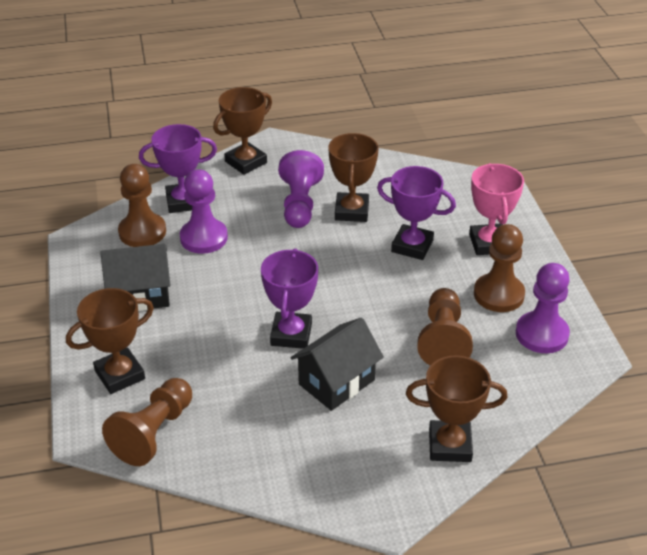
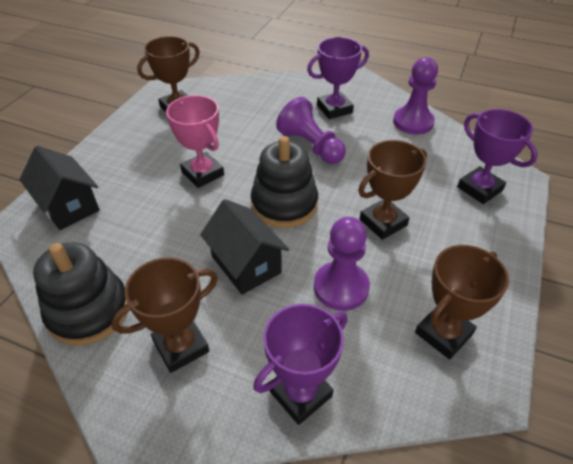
black stacking toy: 0 -> 2
brown pawn: 4 -> 0

